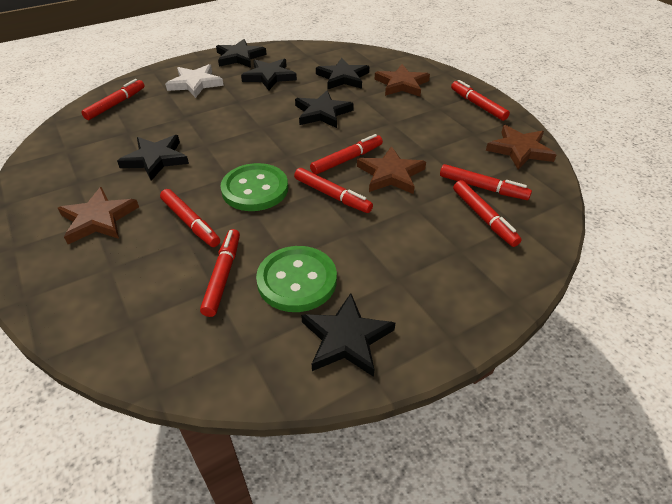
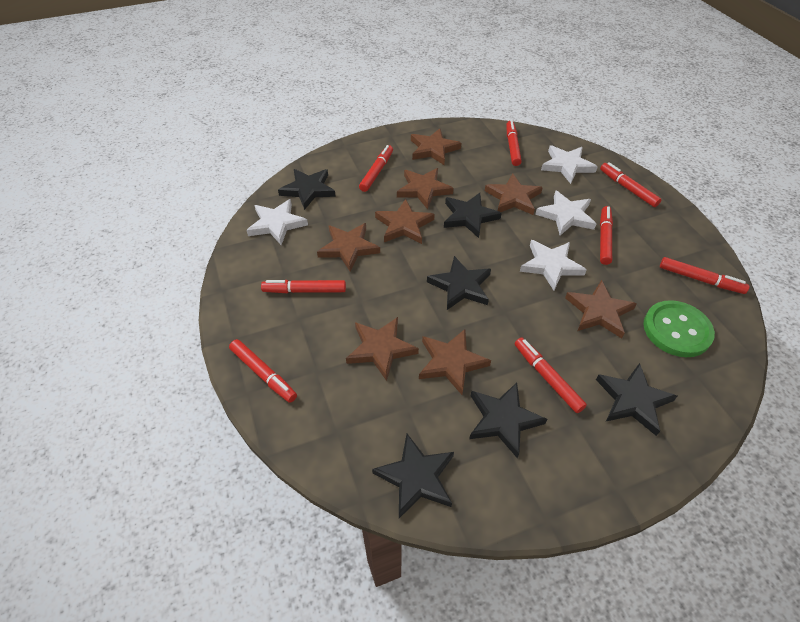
brown star: 4 -> 8
green button: 2 -> 1
white star: 1 -> 4

